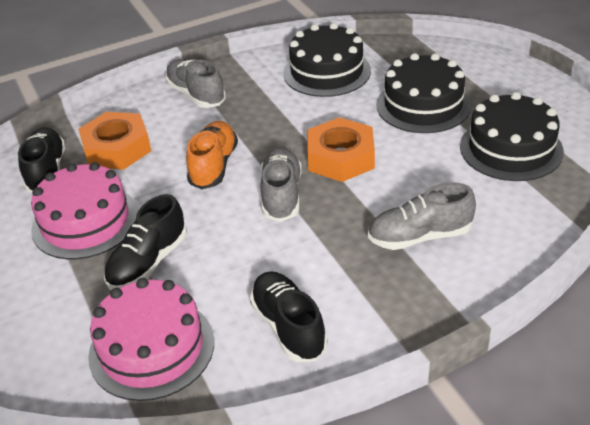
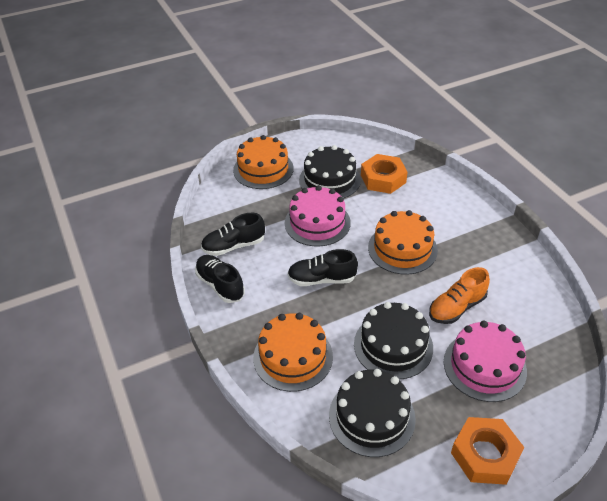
grey shoe: 3 -> 0
orange cake: 0 -> 3

